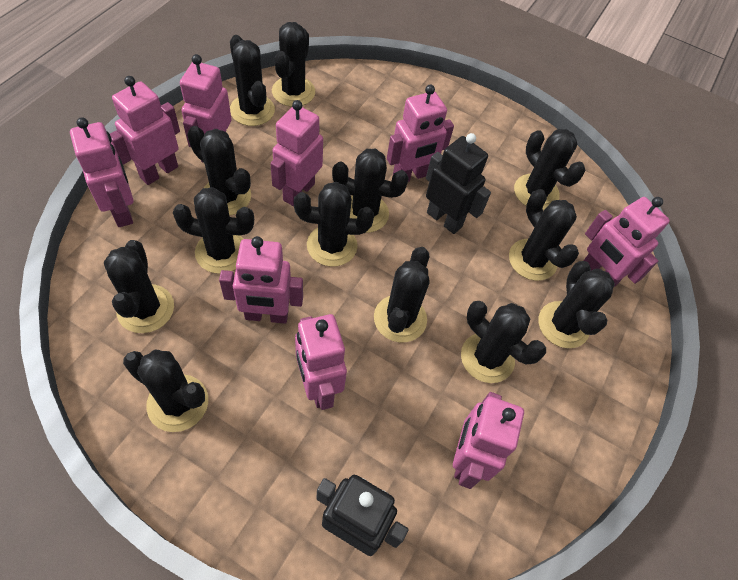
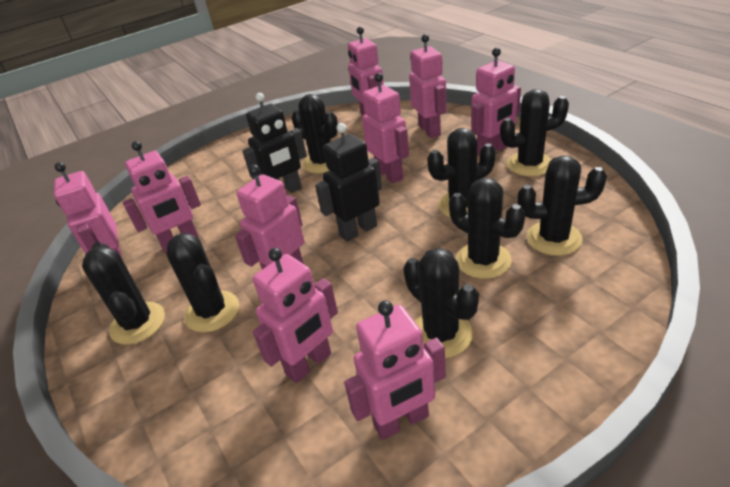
black cactus: 13 -> 8

